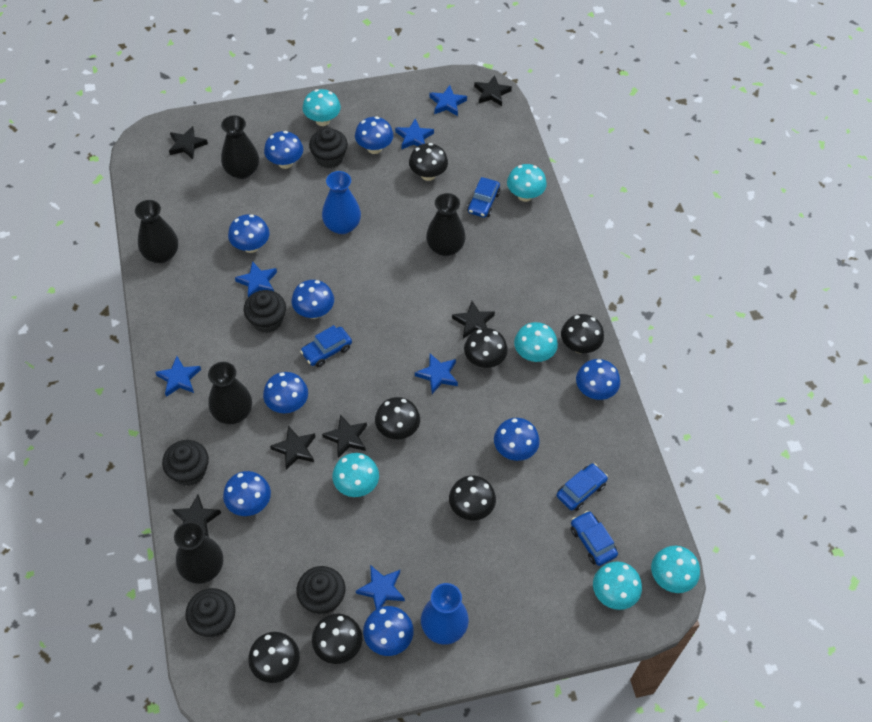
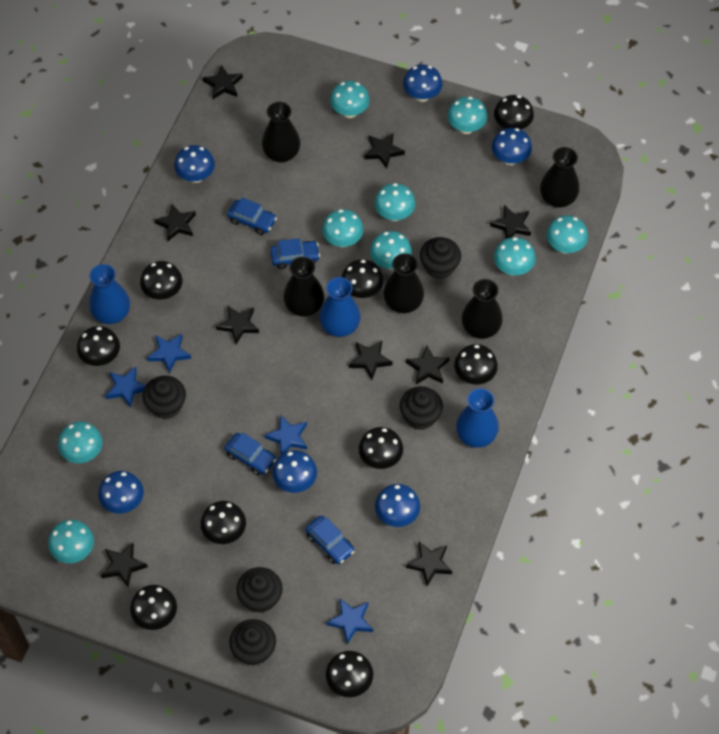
black mushroom: 7 -> 9
black star: 6 -> 9
blue mushroom: 9 -> 6
blue star: 6 -> 4
blue vase: 2 -> 3
turquoise mushroom: 6 -> 9

